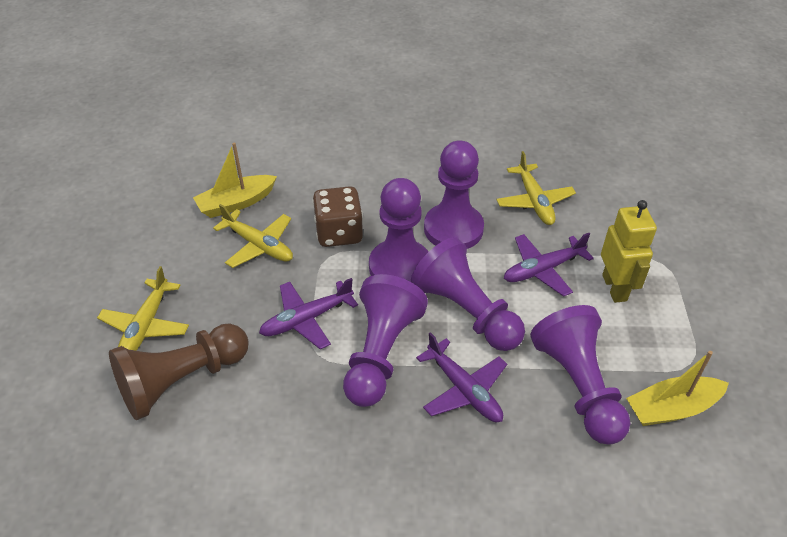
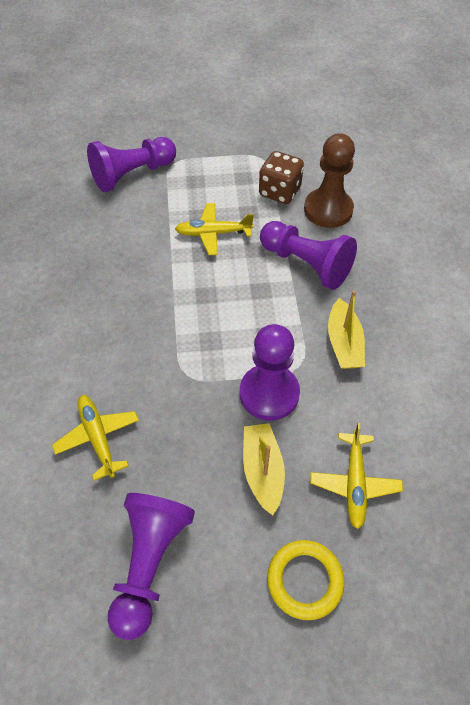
purple pawn: 5 -> 4
purple plane: 3 -> 0
yellow ring: 0 -> 1
yellow robot: 1 -> 0

